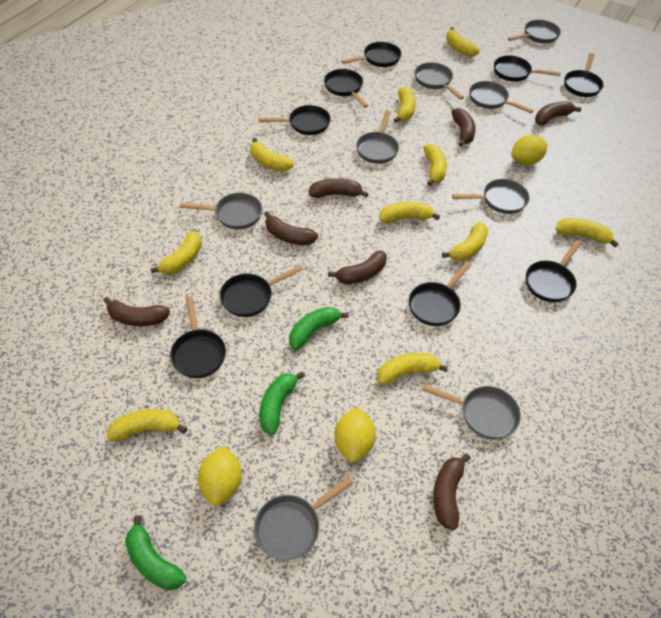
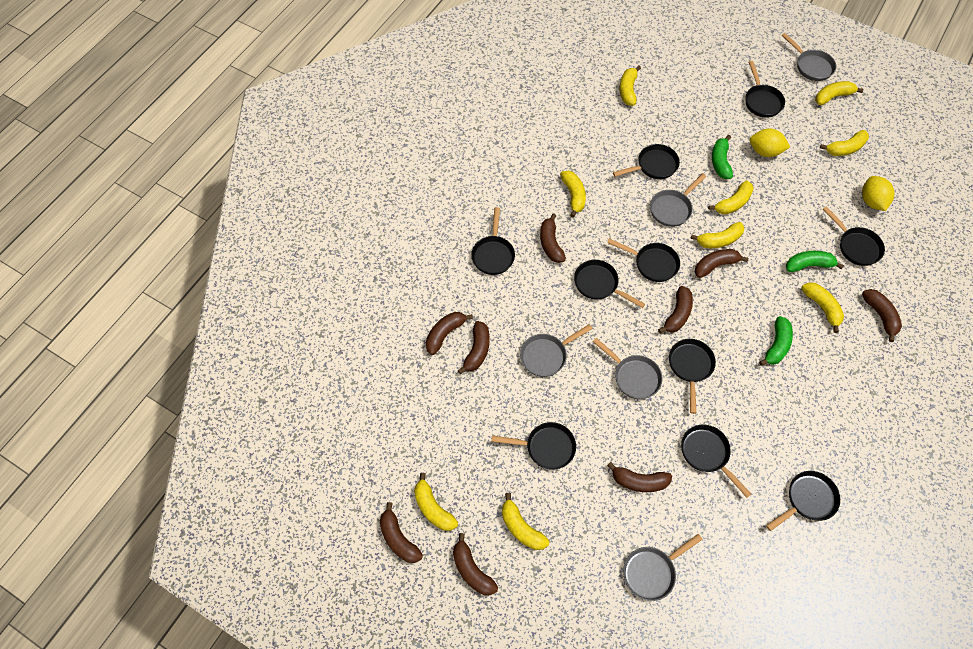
black pan: 9 -> 10
brown banana: 7 -> 9
grey pan: 8 -> 5
yellow banana: 10 -> 9
yellow lemon: 3 -> 2

